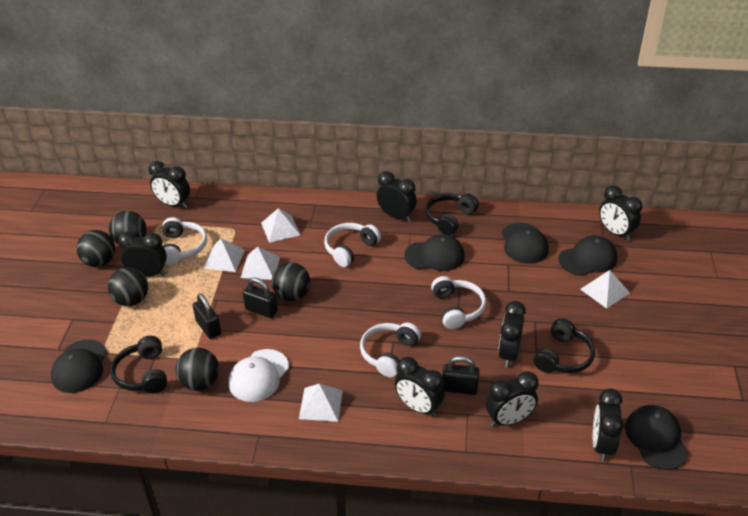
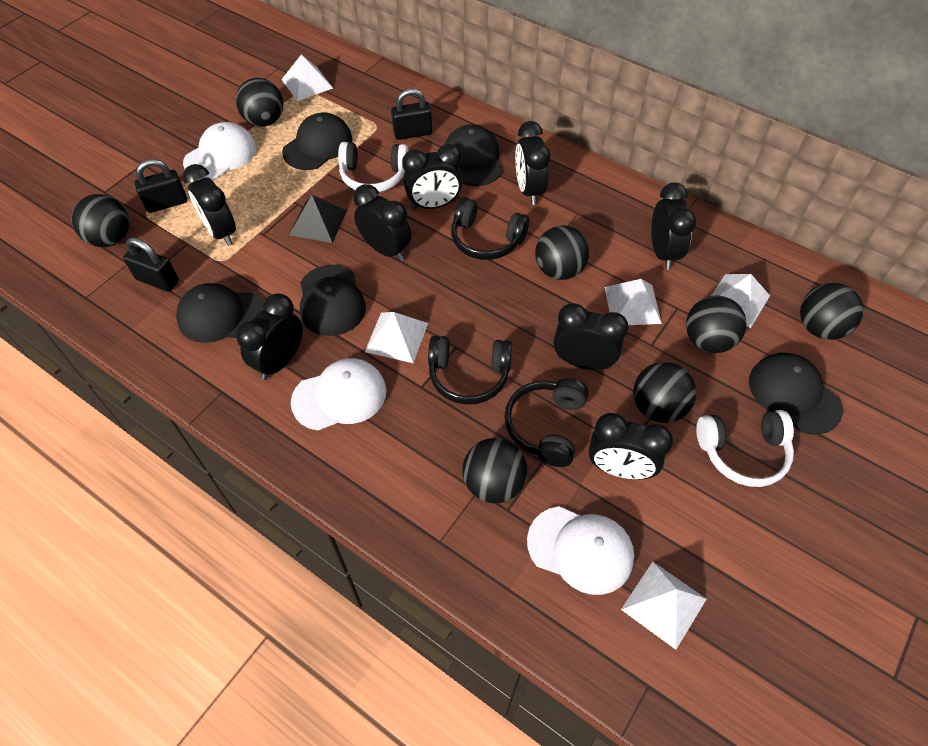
black ball: 5 -> 7
black pyramid: 0 -> 1
white cap: 1 -> 3
white headphones: 4 -> 2

